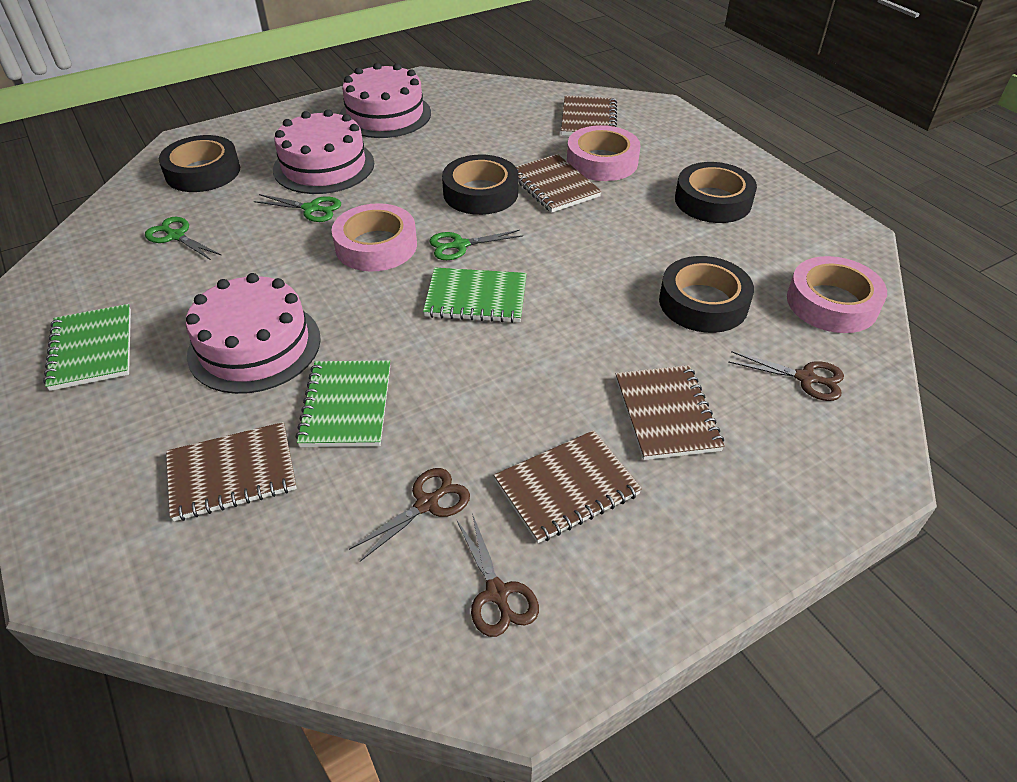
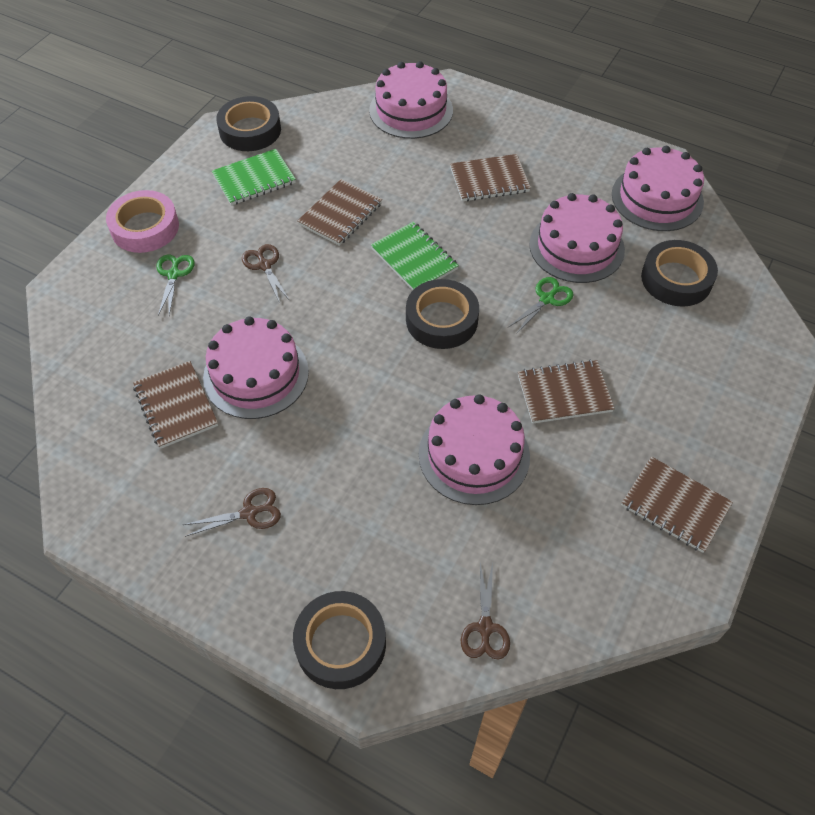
green notebook: 3 -> 2
green scissors: 3 -> 2
pink cake: 3 -> 5
pink tape: 3 -> 1

